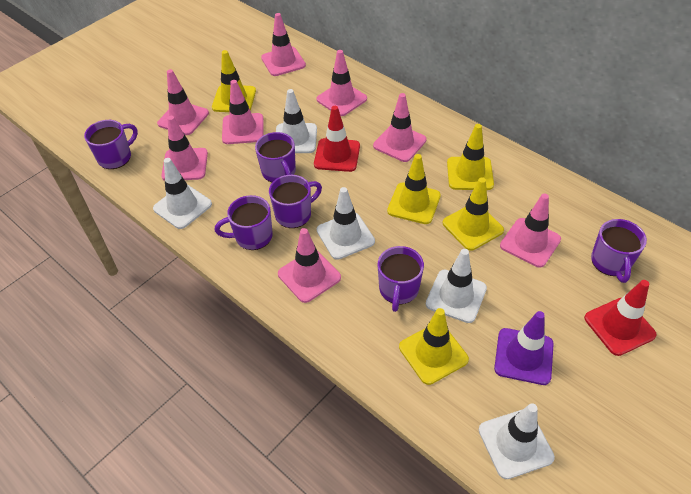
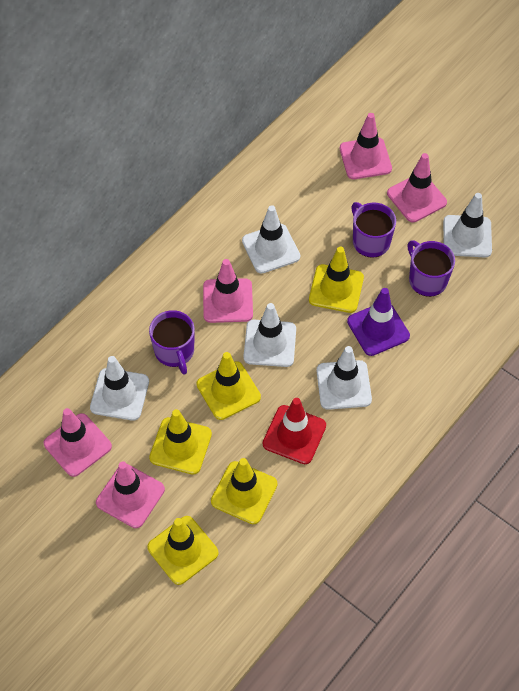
pink traffic cone: 8 -> 5
purple mug: 6 -> 3
red traffic cone: 2 -> 1

